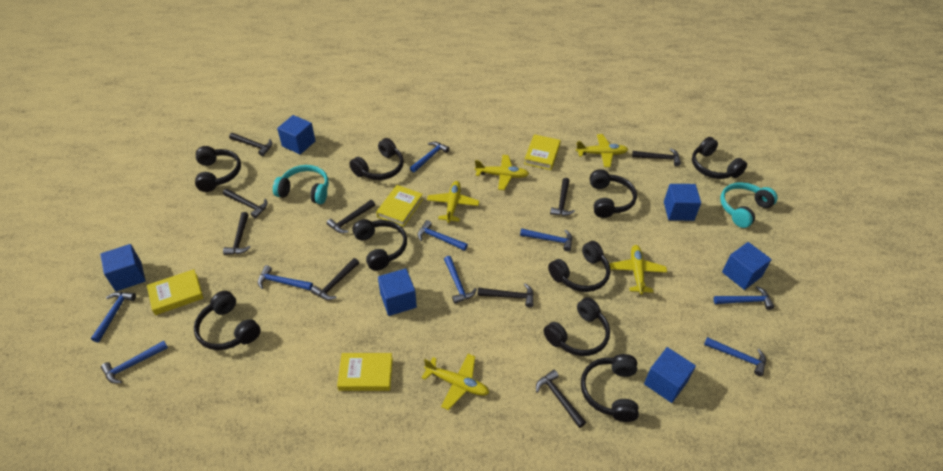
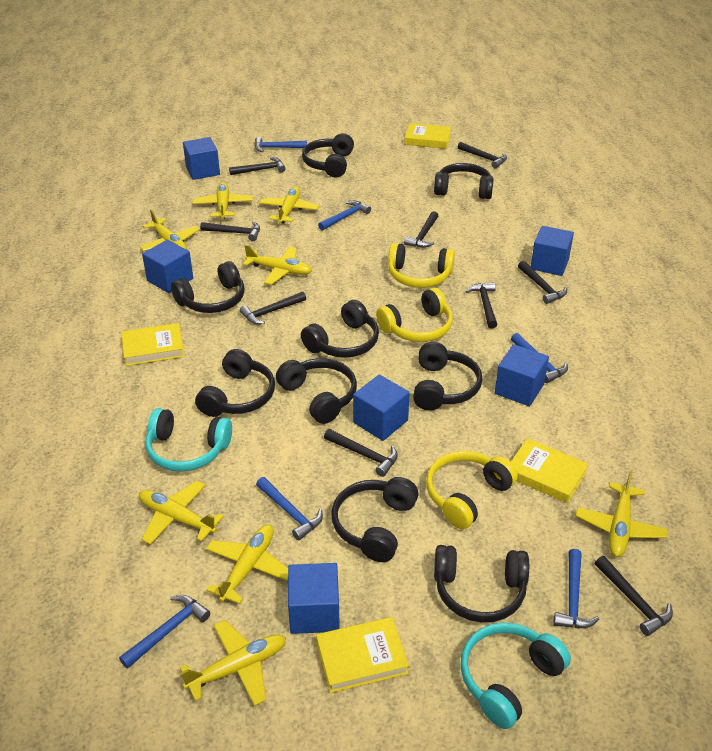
blue hammer: 9 -> 6
yellow headphones: 0 -> 3
yellow plane: 5 -> 8

